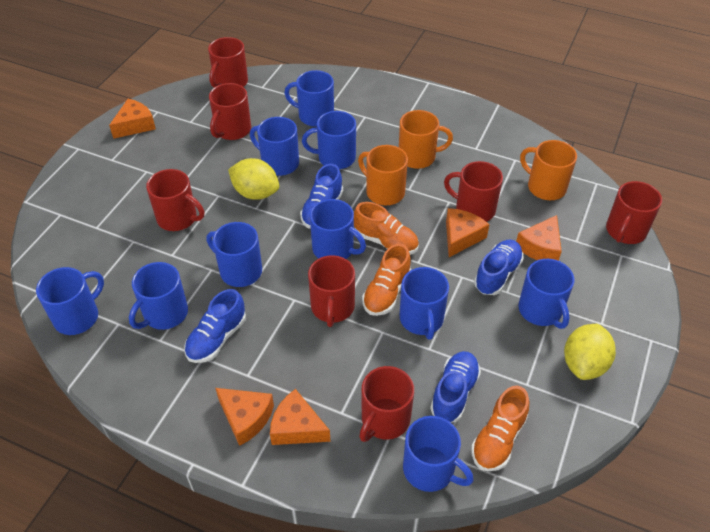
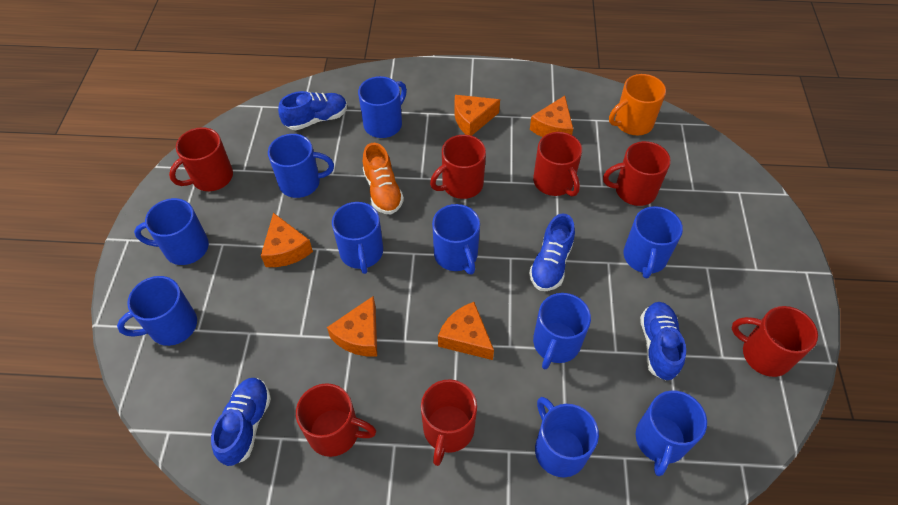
orange mug: 3 -> 1
orange shoe: 3 -> 1
yellow lemon: 2 -> 0

